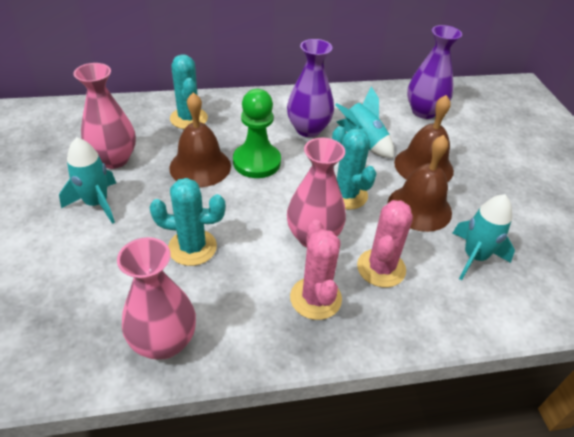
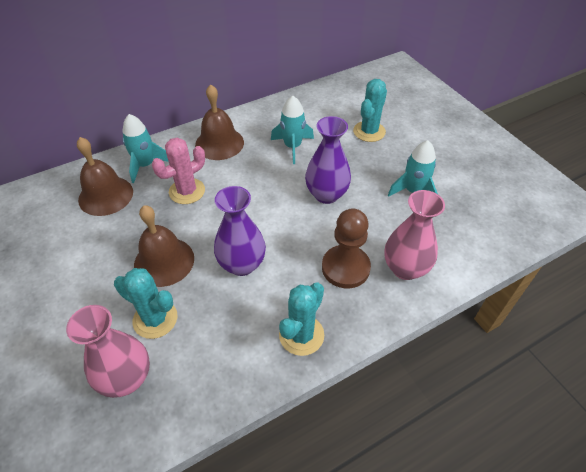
brown pawn: 0 -> 1
green pawn: 1 -> 0
pink cactus: 2 -> 1
pink vase: 3 -> 2

